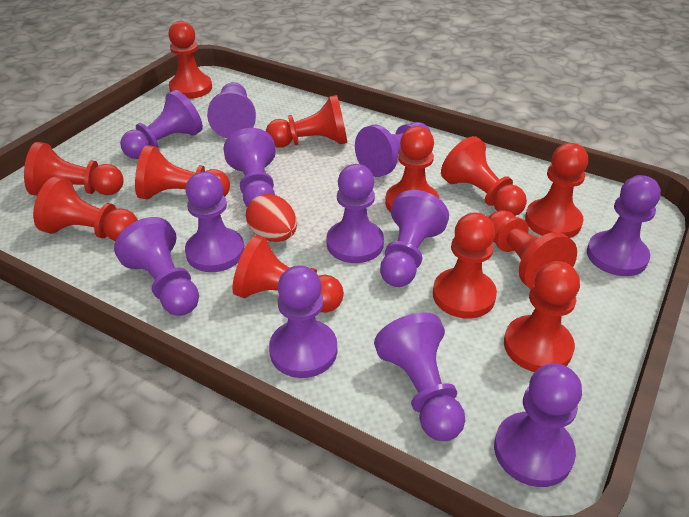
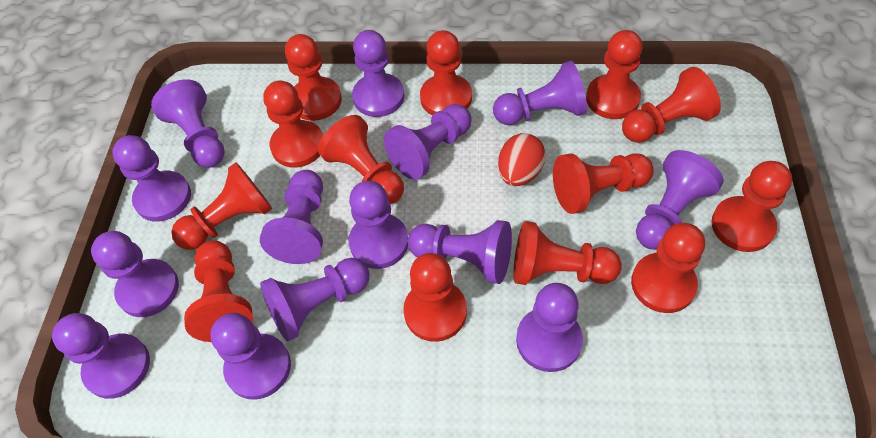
purple pawn: 12 -> 14
red pawn: 12 -> 13

